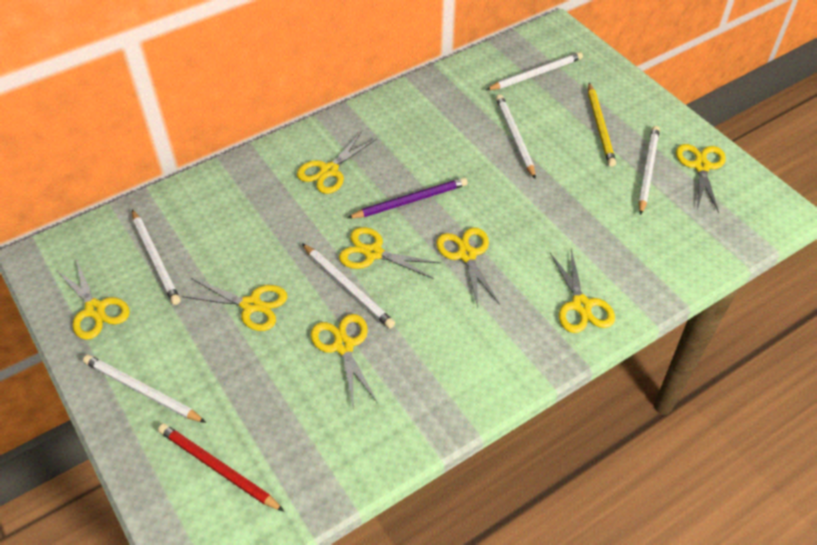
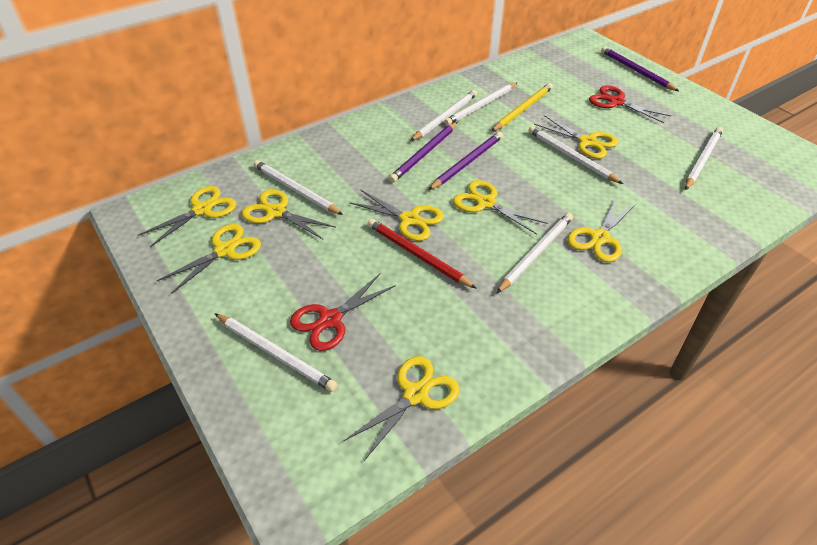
purple pencil: 1 -> 3
red scissors: 0 -> 2
white pencil: 6 -> 7

